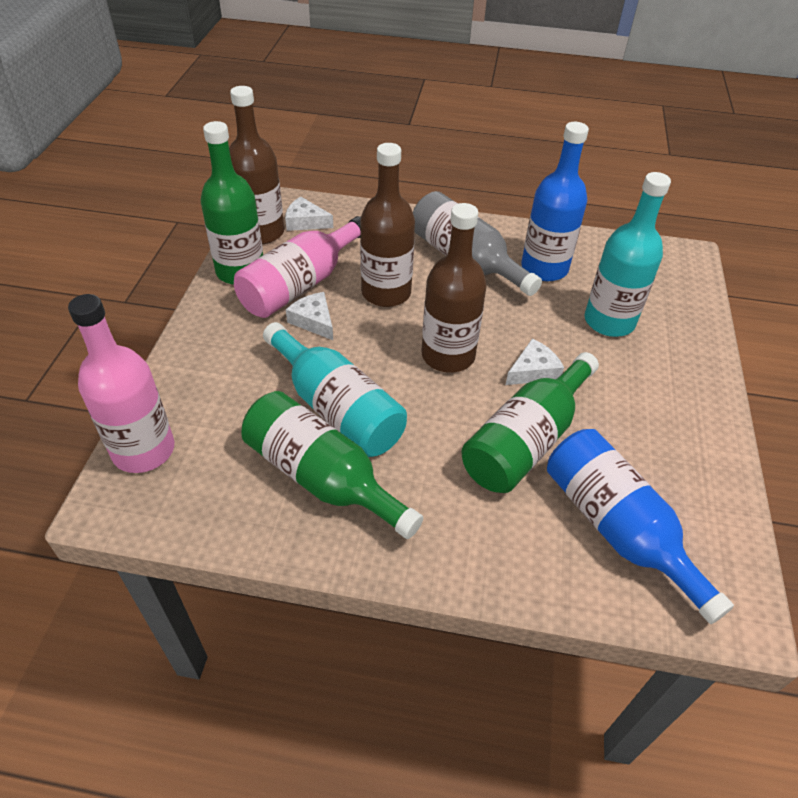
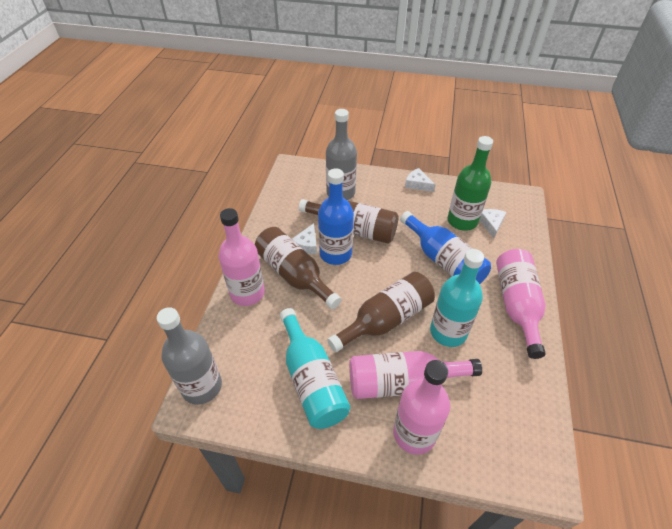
green bottle: 3 -> 1
grey bottle: 1 -> 2
pink bottle: 2 -> 4

